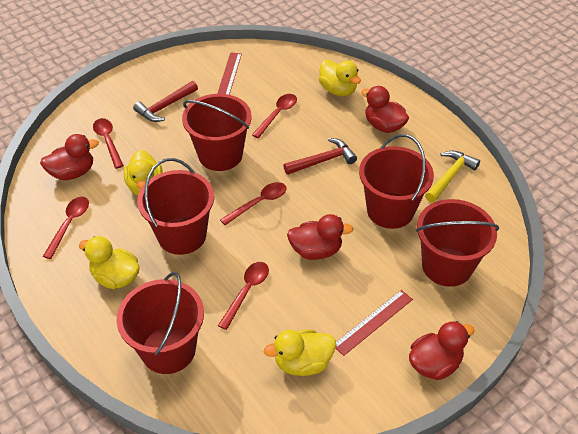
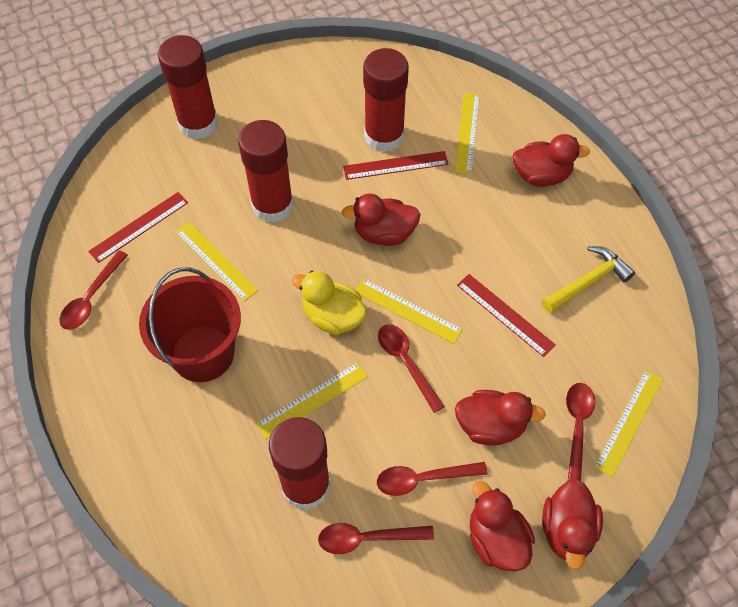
red bucket: 5 -> 1
red duck: 4 -> 5
red glue stick: 0 -> 4
red hammer: 2 -> 0
red ruler: 2 -> 3
yellow duck: 4 -> 1
yellow ruler: 0 -> 5

